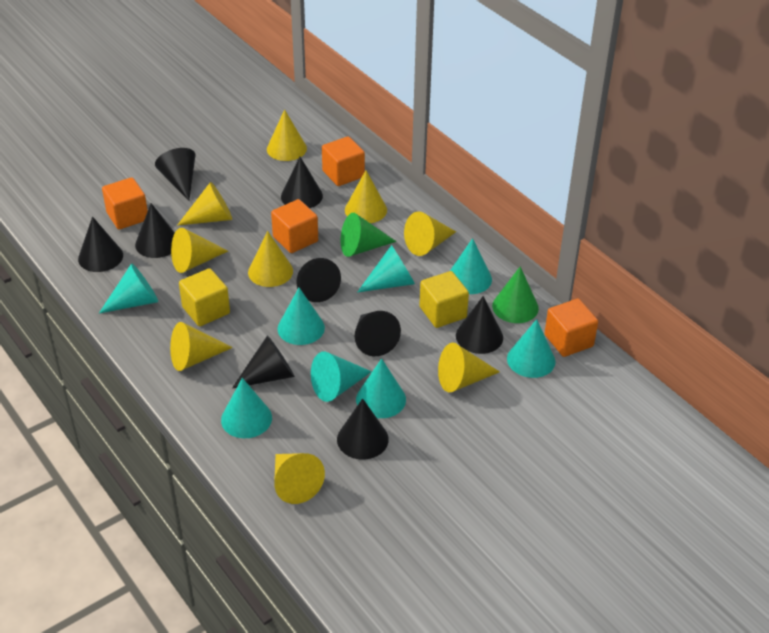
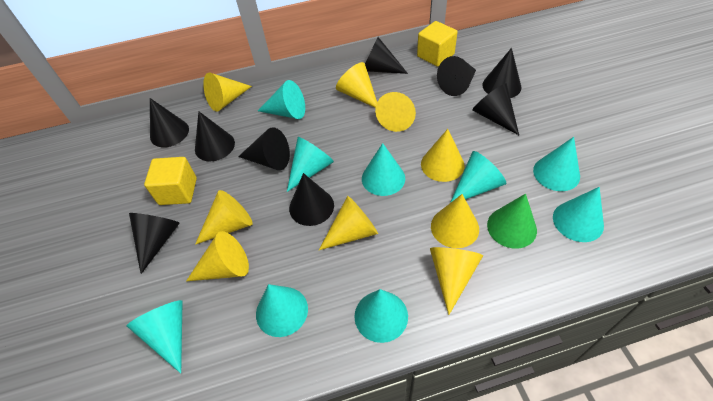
green cone: 2 -> 1
orange cube: 4 -> 0
turquoise cone: 8 -> 9

